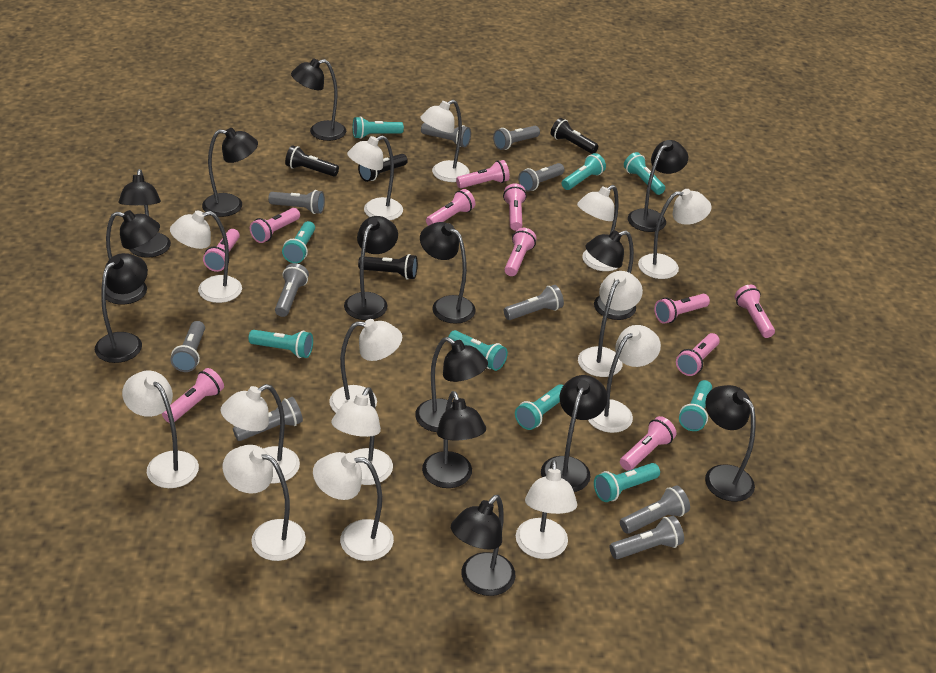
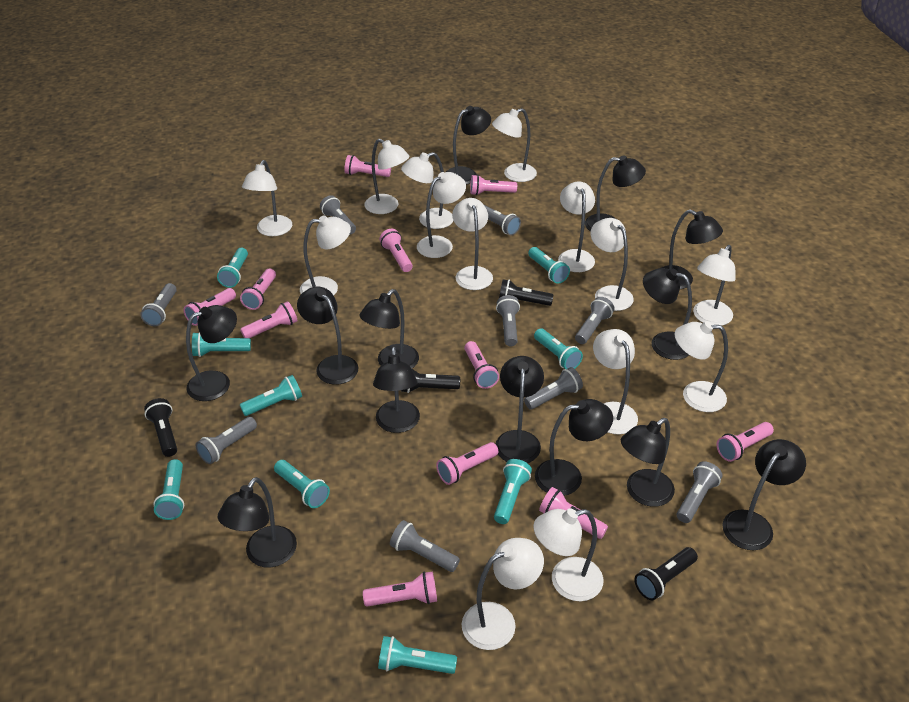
black lamp: 14 -> 13
grey flashlight: 10 -> 9

